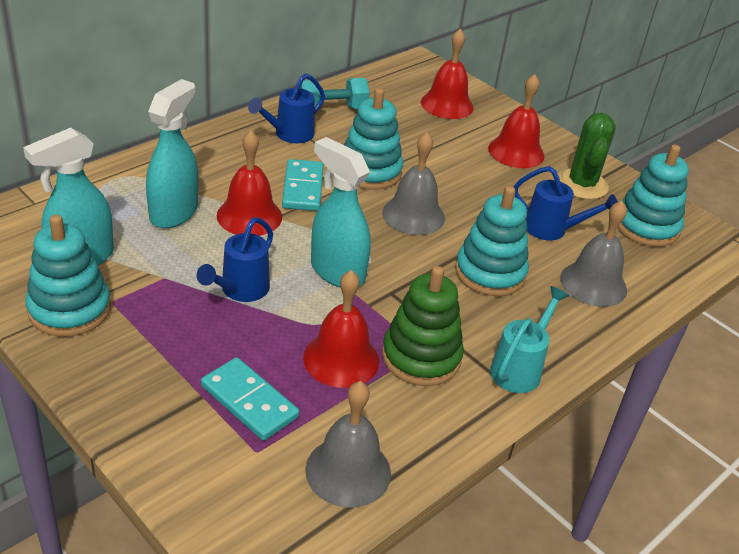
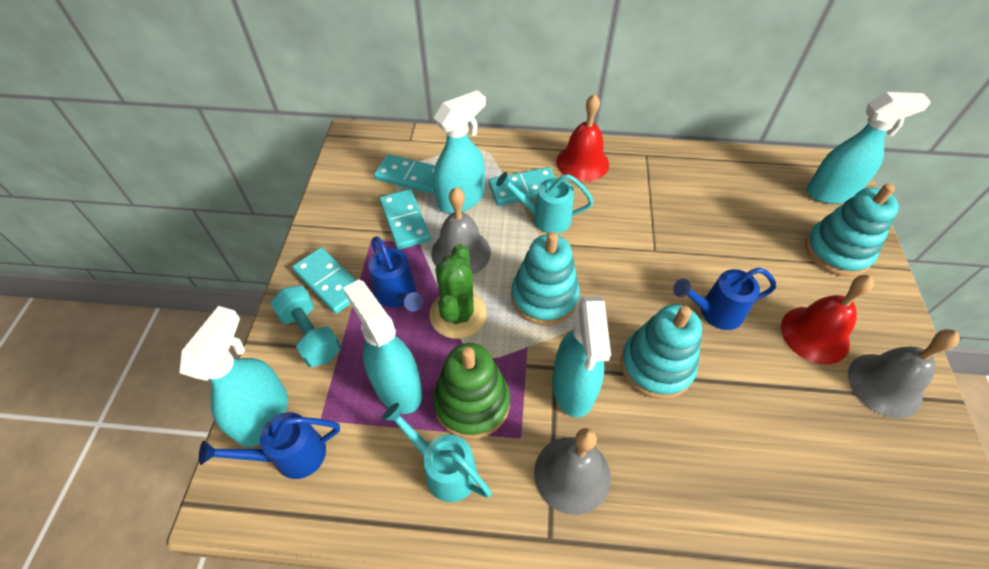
red bell: 4 -> 2
turquoise domino: 2 -> 4
turquoise spray bottle: 3 -> 5
turquoise stacking toy: 4 -> 3
turquoise watering can: 1 -> 2

